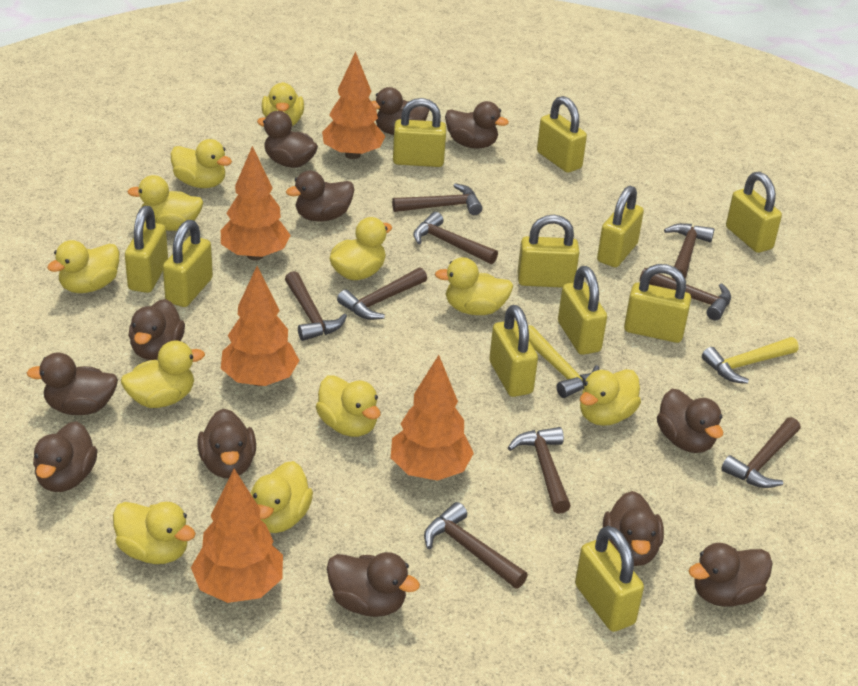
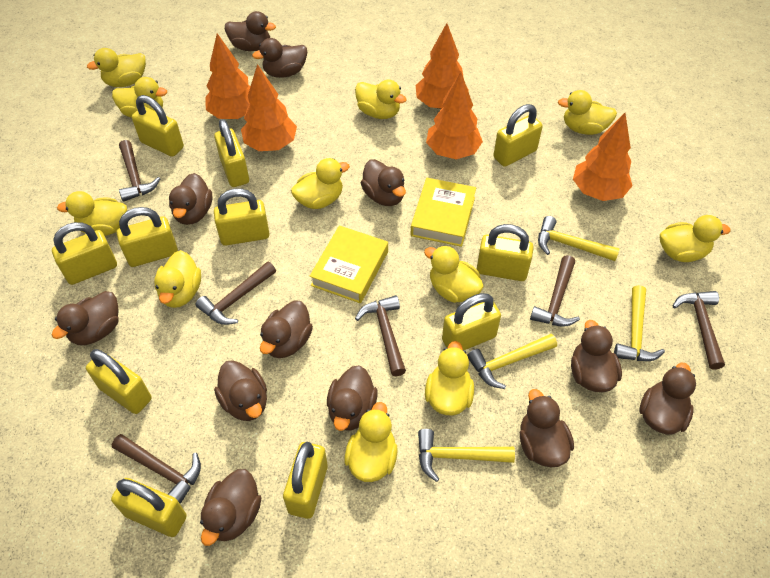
brown hammer: 9 -> 6
yellow book: 0 -> 2
yellow hammer: 2 -> 4

